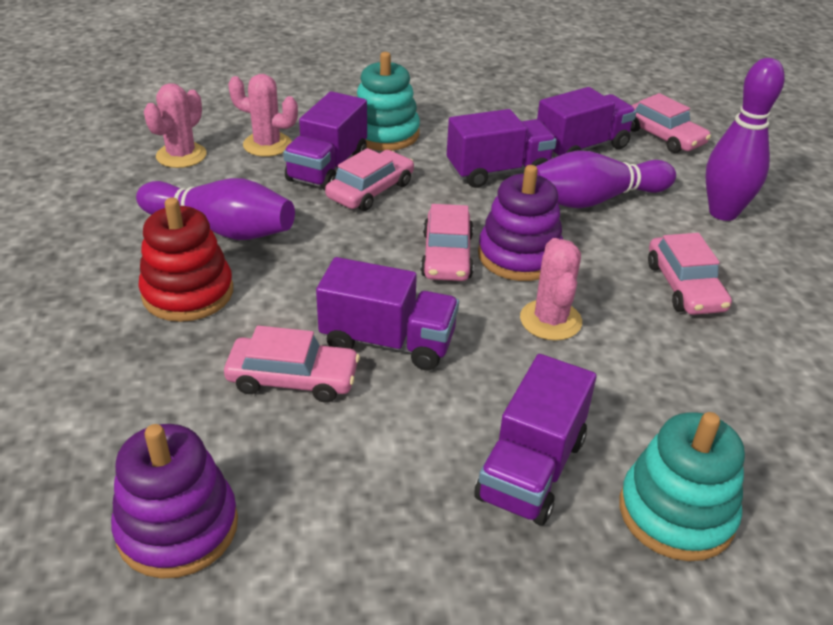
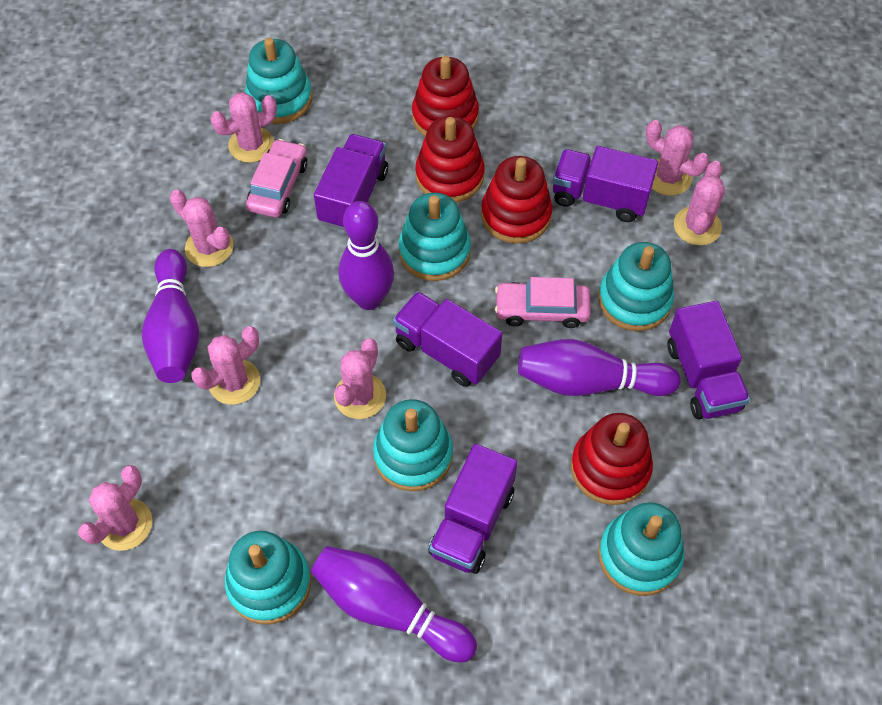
pink cactus: 3 -> 7
pink car: 5 -> 2
purple bowling pin: 3 -> 4
purple stacking toy: 2 -> 0
red stacking toy: 1 -> 4
turquoise stacking toy: 2 -> 6

